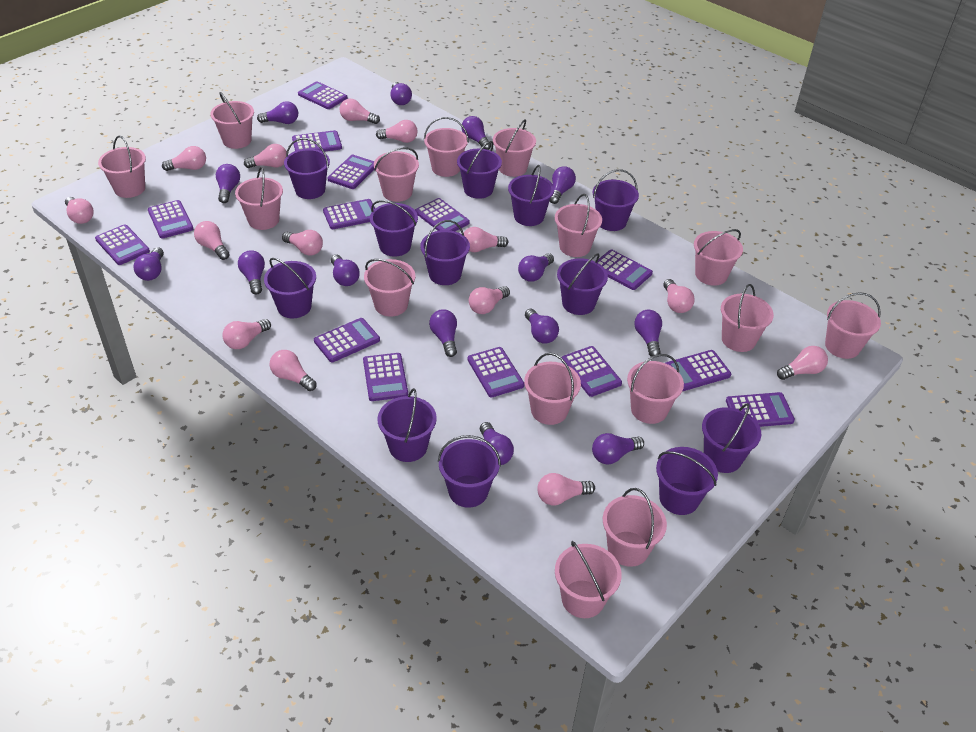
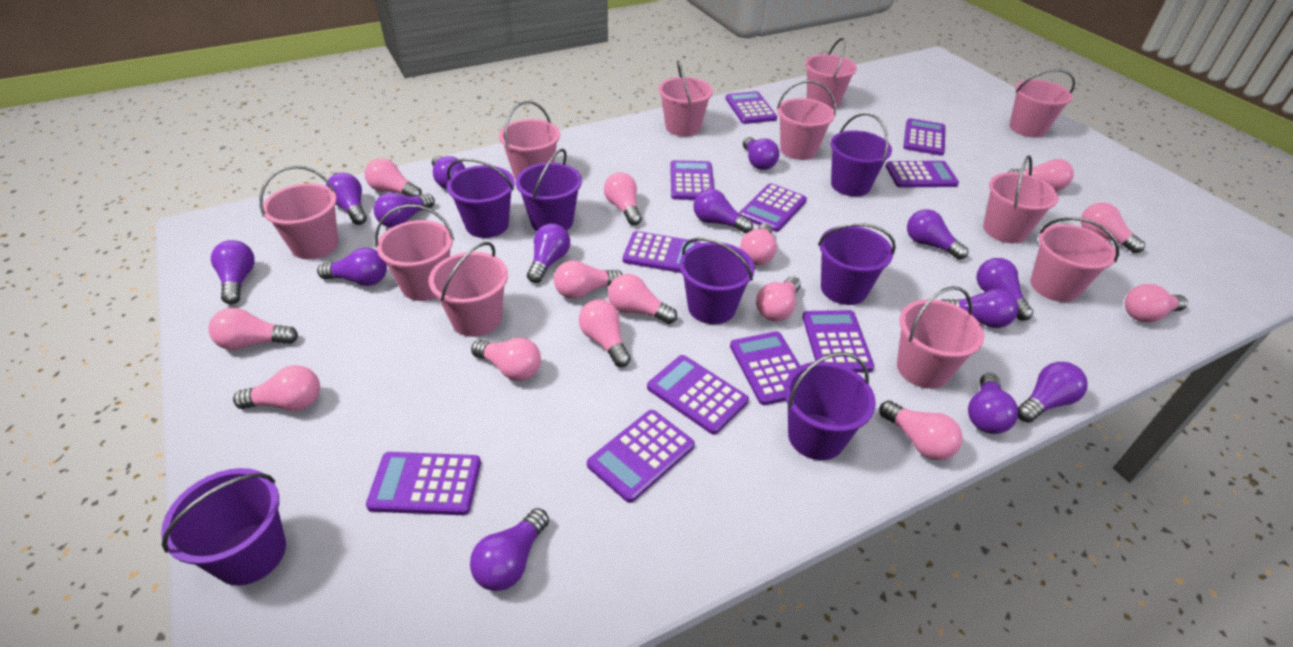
pink bucket: 15 -> 11
purple bucket: 12 -> 7
purple calculator: 14 -> 11

